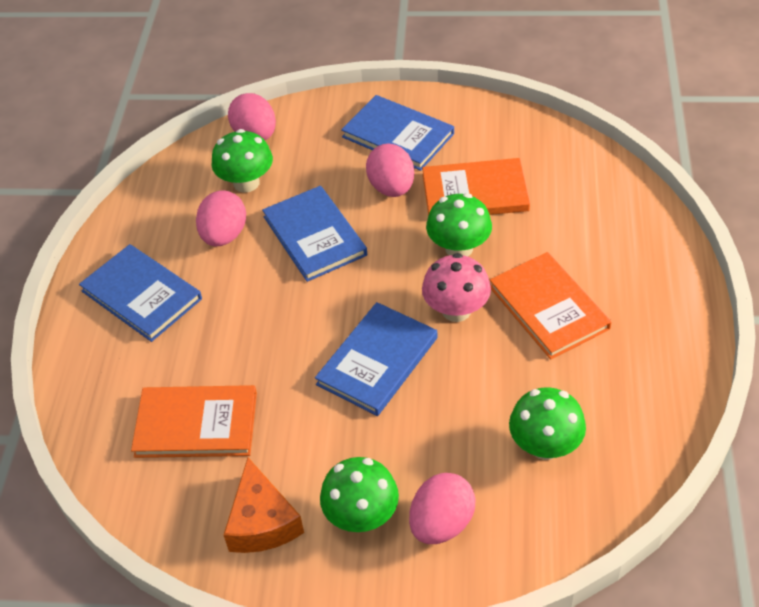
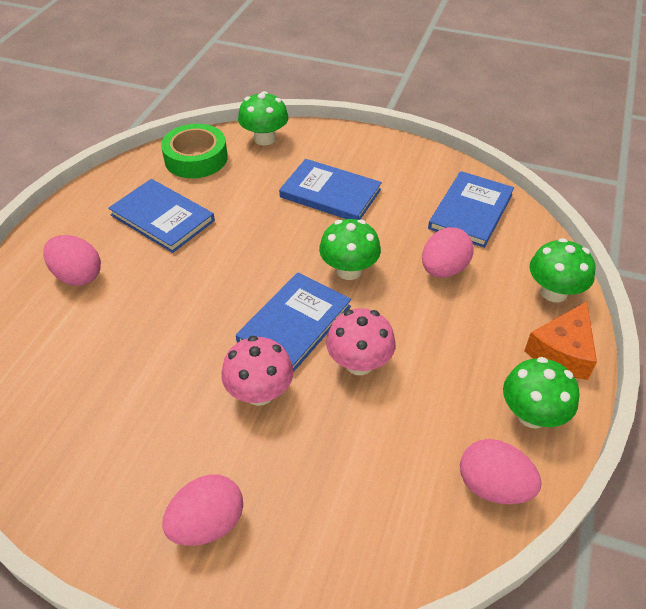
green tape: 0 -> 1
orange book: 3 -> 0
pink mushroom: 1 -> 2

